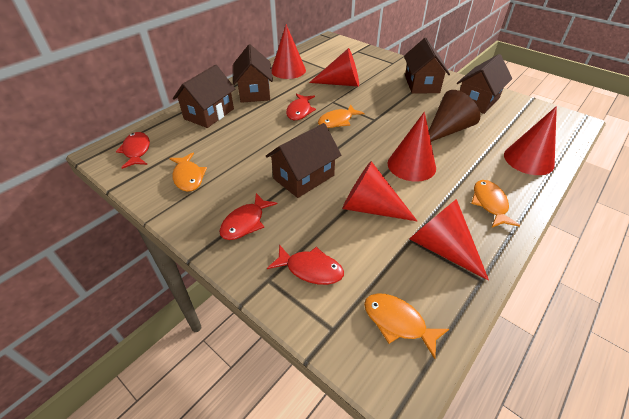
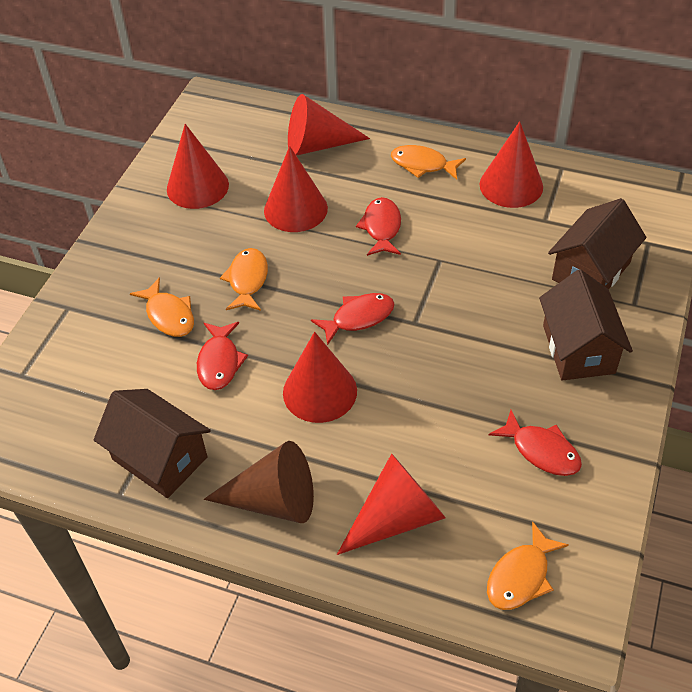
brown house: 5 -> 3

